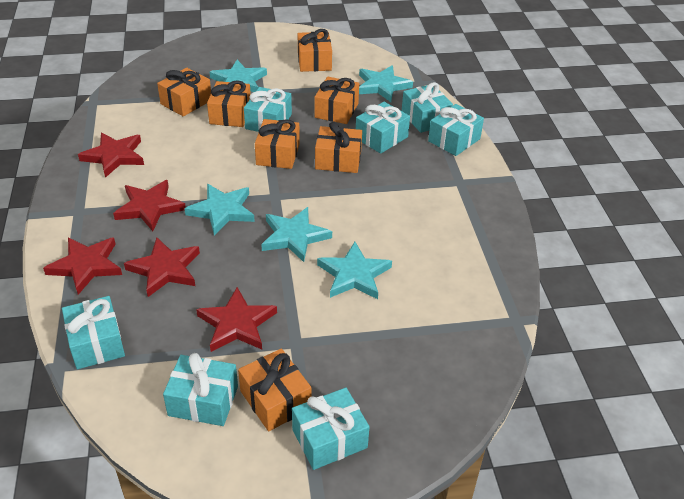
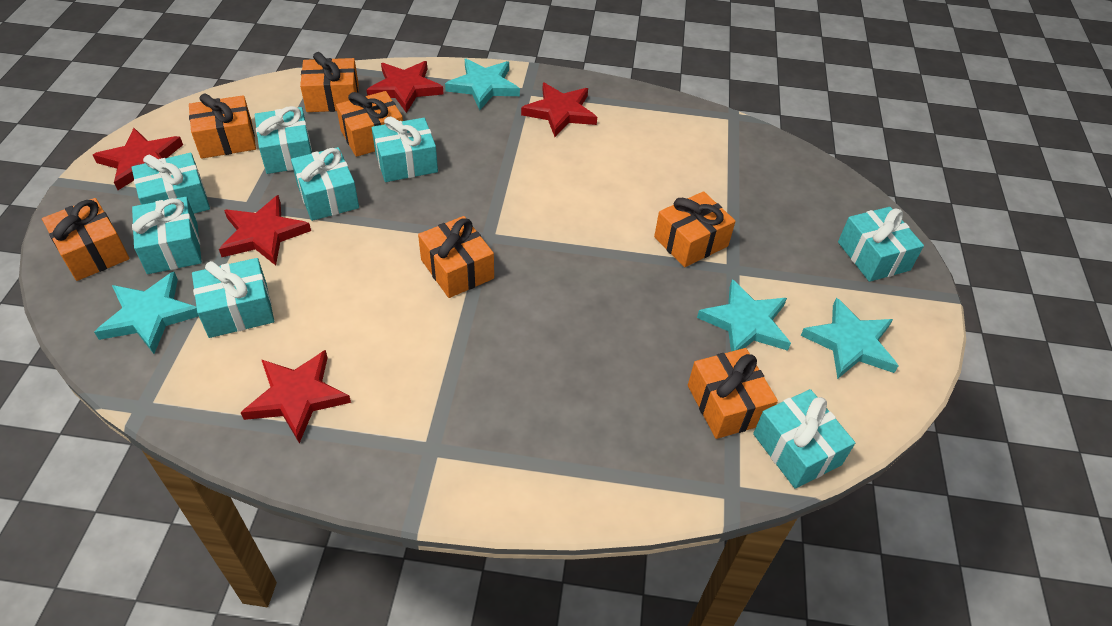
turquoise gift: 7 -> 8
turquoise star: 5 -> 4

